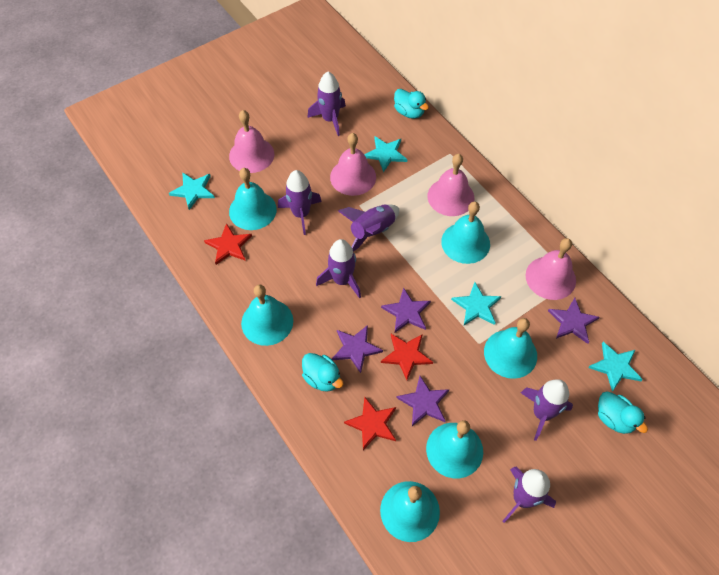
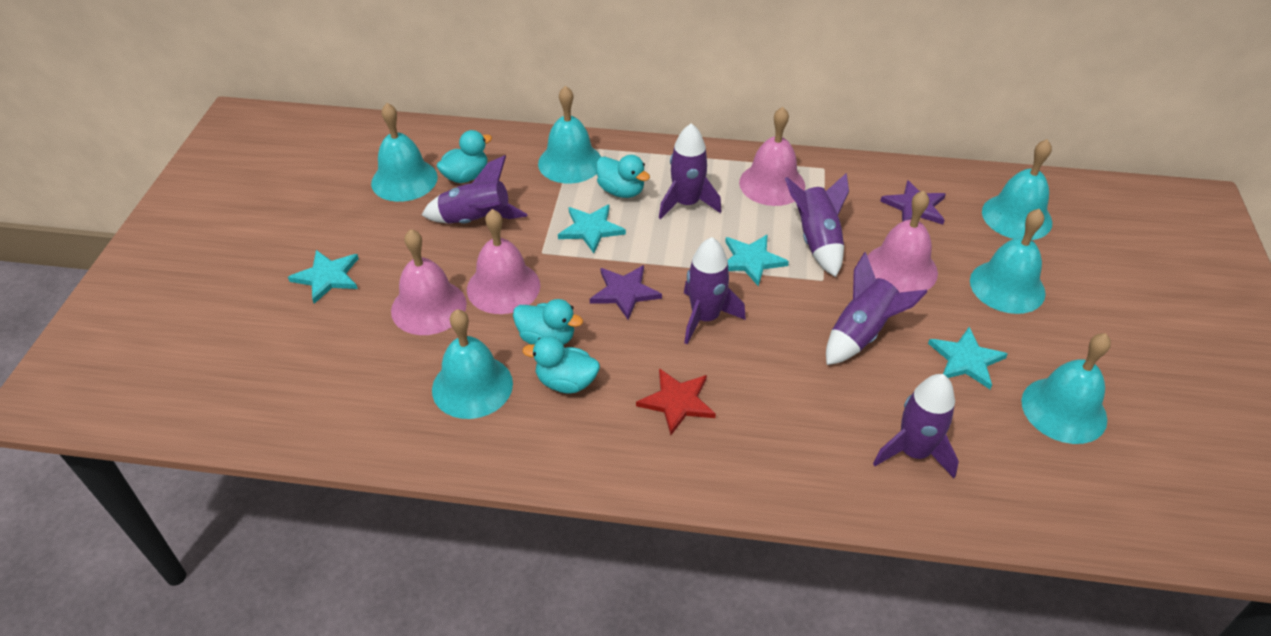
purple star: 4 -> 2
red star: 3 -> 1
turquoise duck: 3 -> 4

